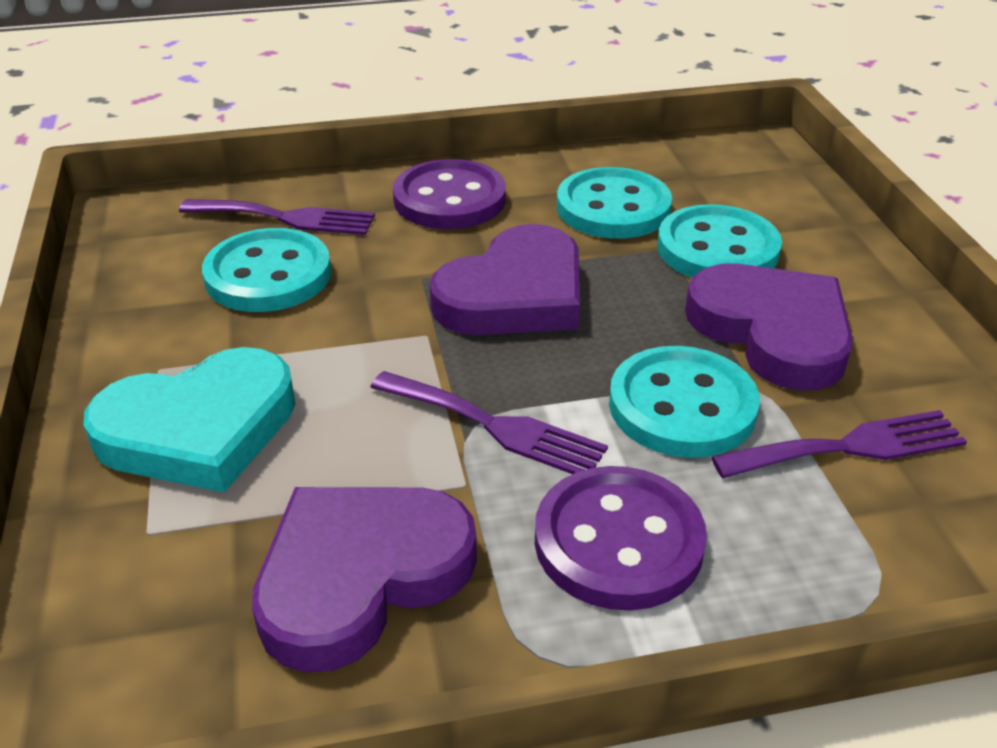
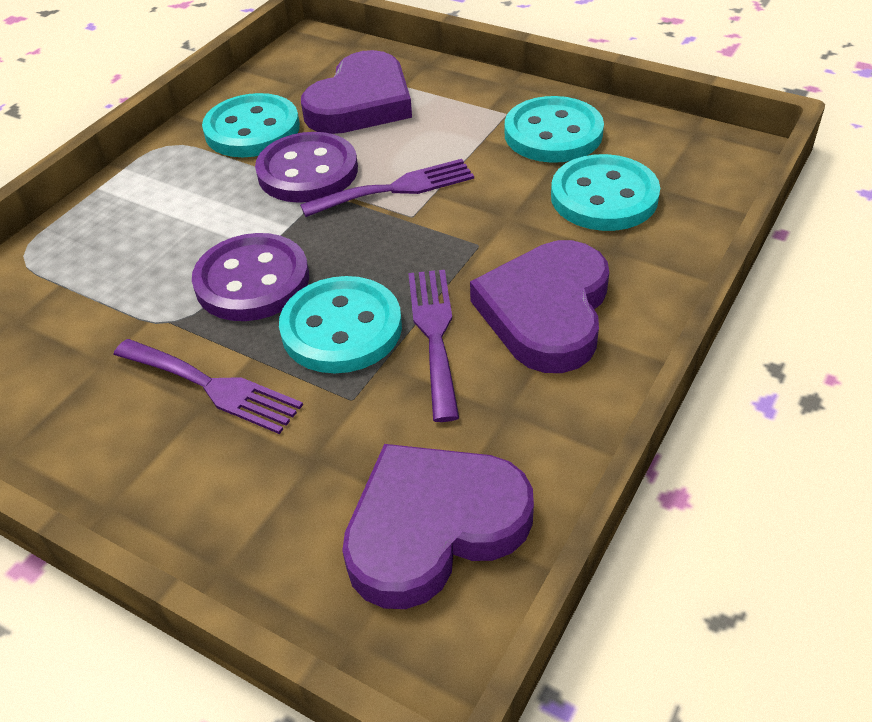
turquoise heart: 1 -> 0

